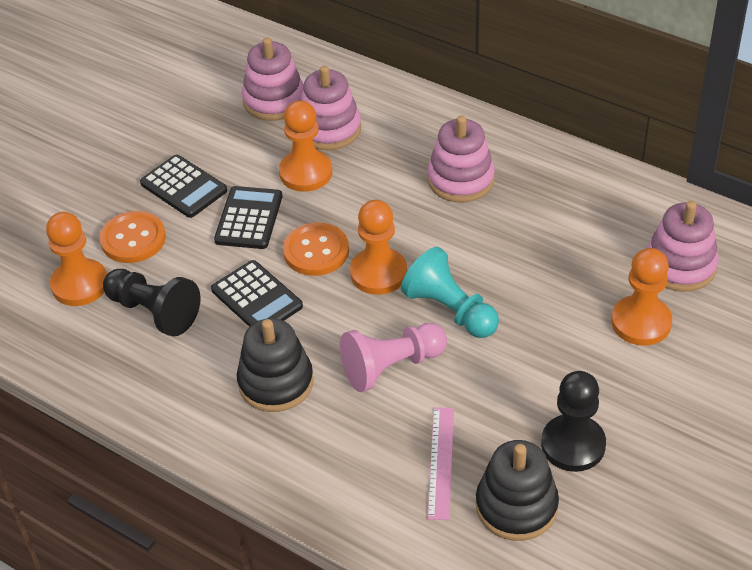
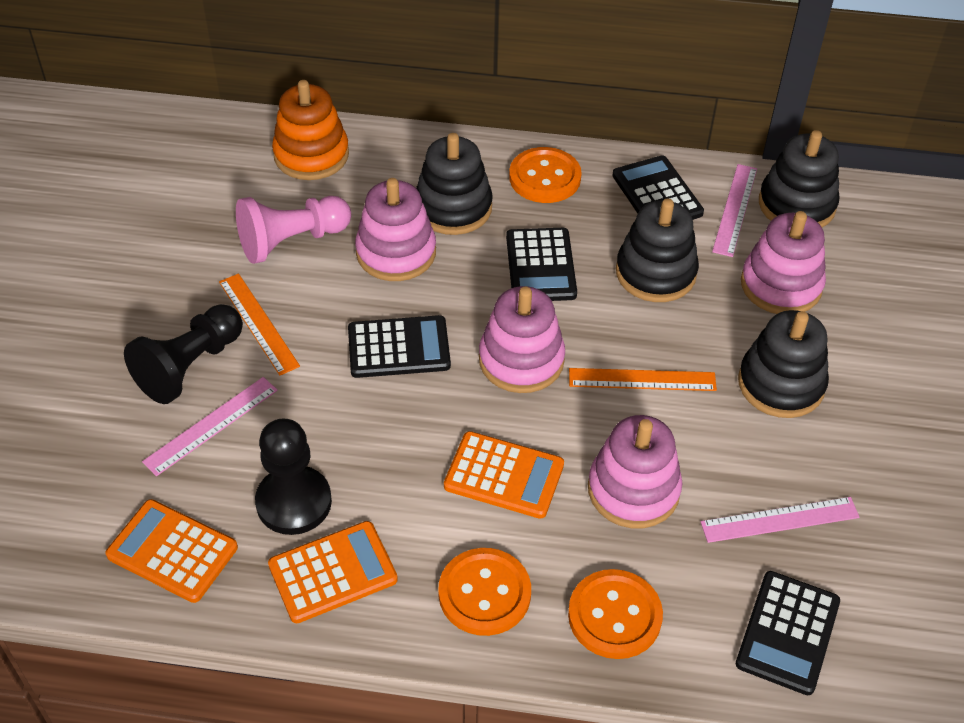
black calculator: 3 -> 4
black stacking toy: 2 -> 4
orange button: 2 -> 3
orange calculator: 0 -> 3
orange pawn: 4 -> 0
orange ruler: 0 -> 2
orange stacking toy: 0 -> 1
pink ruler: 1 -> 3
turquoise pawn: 1 -> 0

